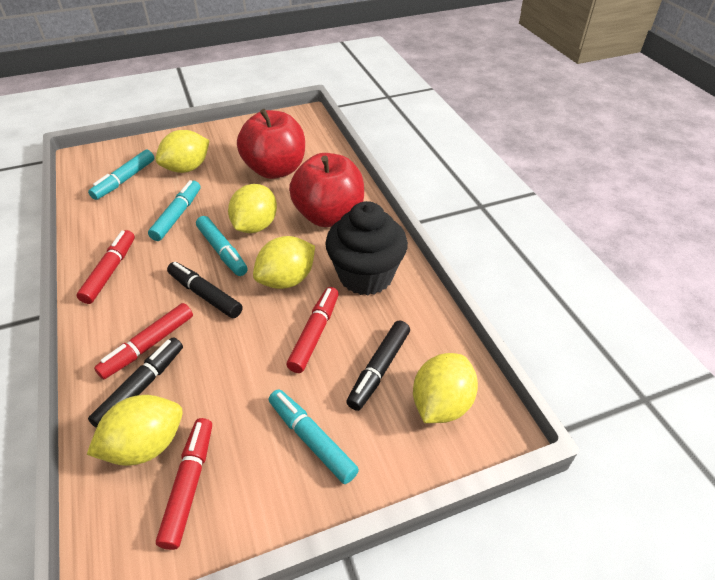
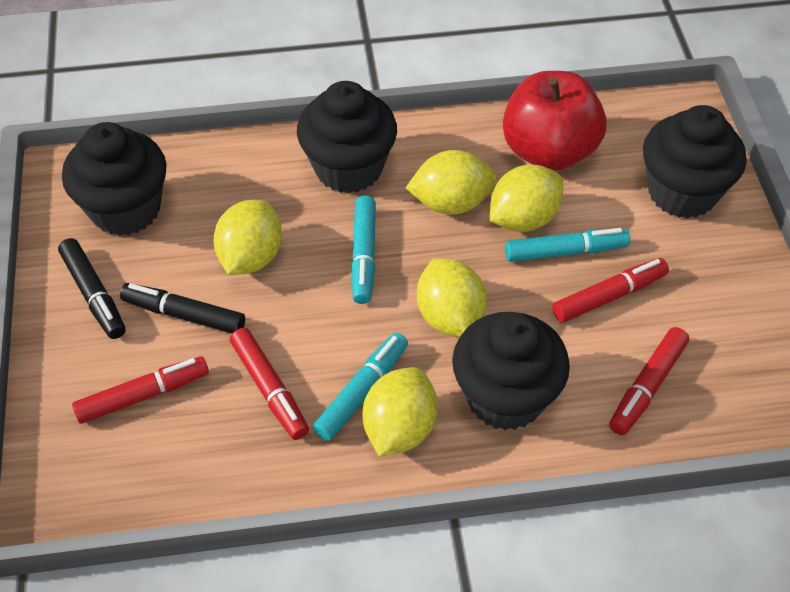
black cupcake: 1 -> 4
black marker: 3 -> 2
red apple: 2 -> 1
turquoise marker: 4 -> 3

